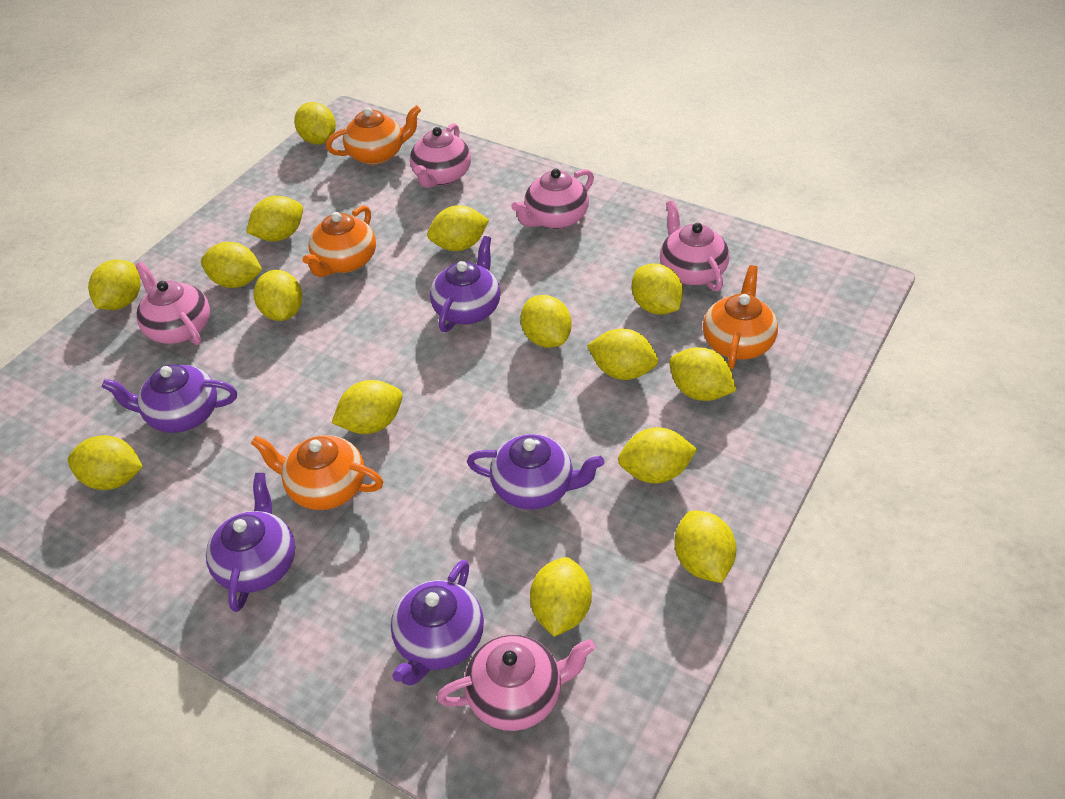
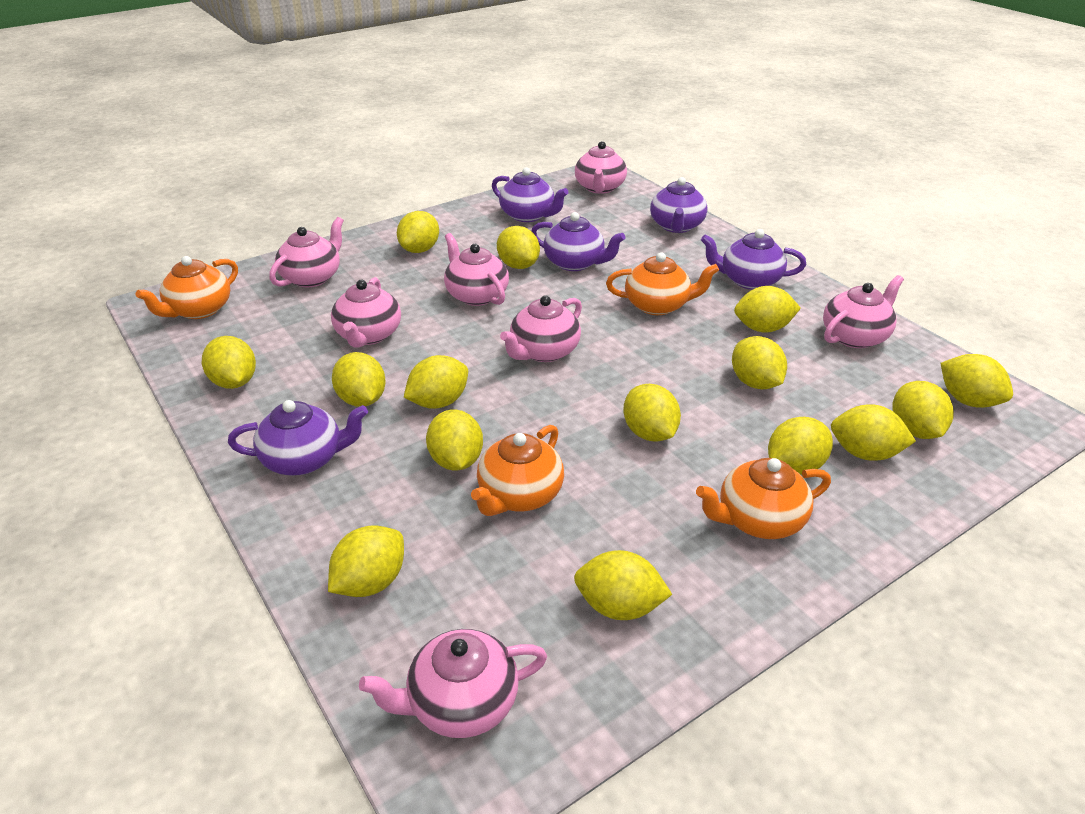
pink teapot: 5 -> 7

